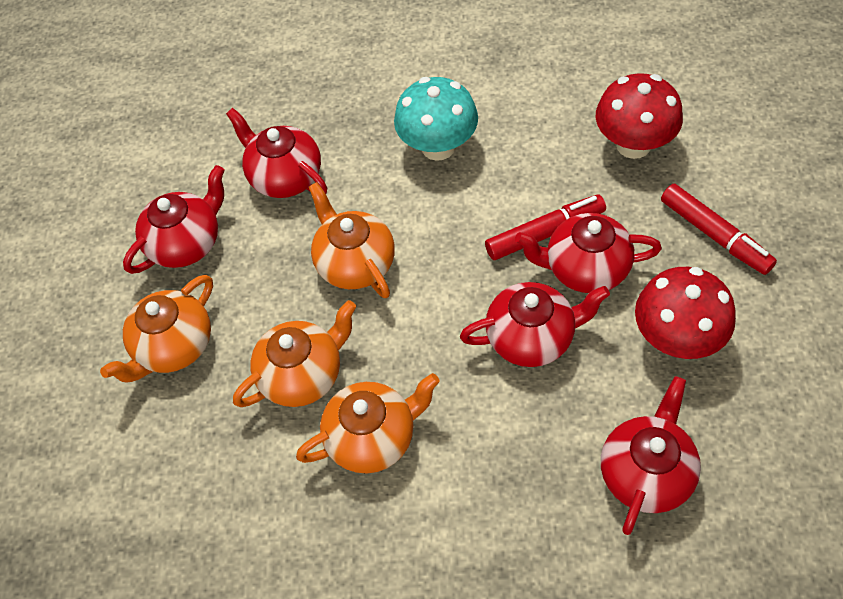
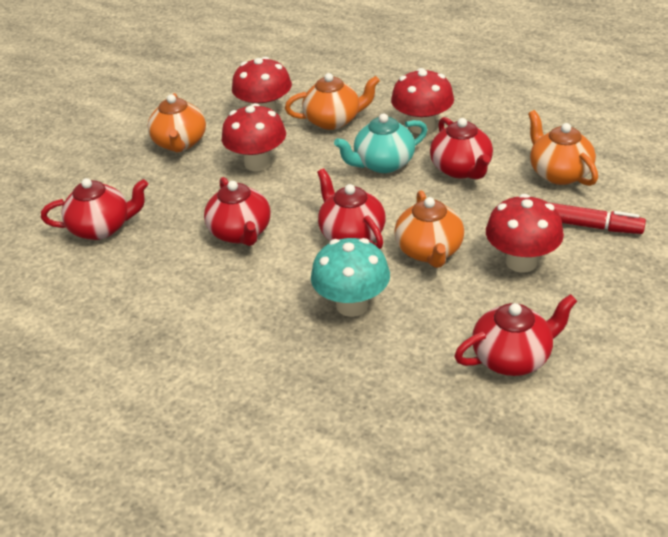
red marker: 2 -> 1
red mushroom: 2 -> 4
turquoise teapot: 0 -> 1

